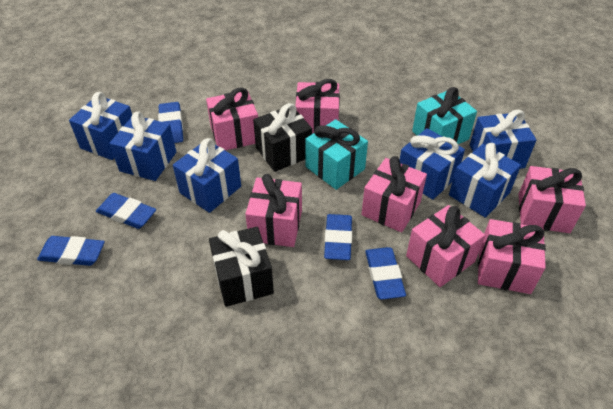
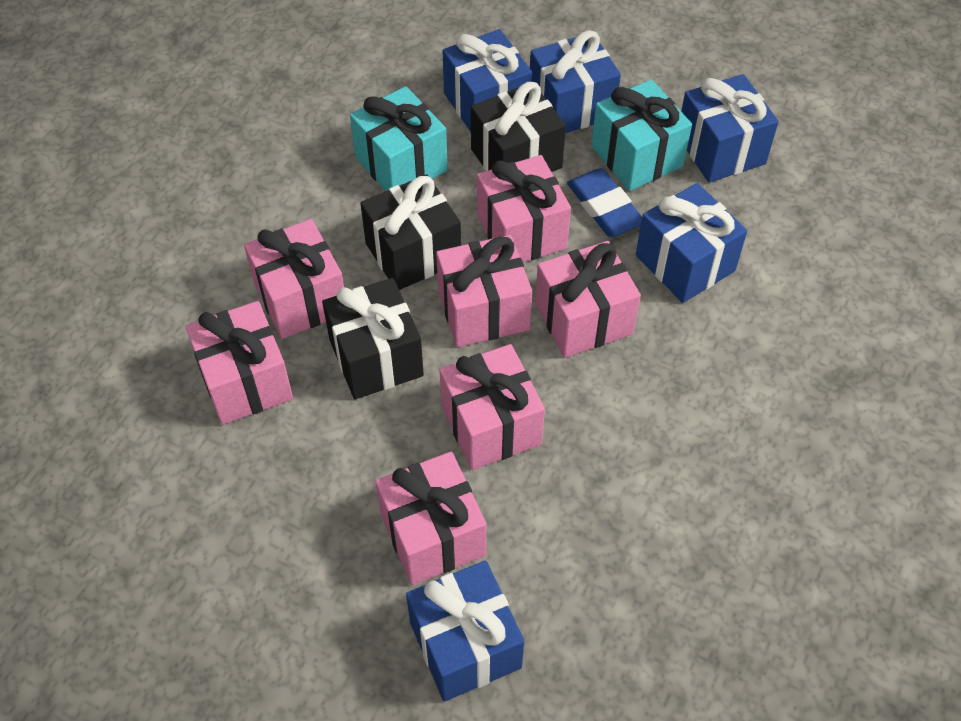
black gift: 2 -> 3
blue eraser: 5 -> 1
blue gift: 6 -> 5

